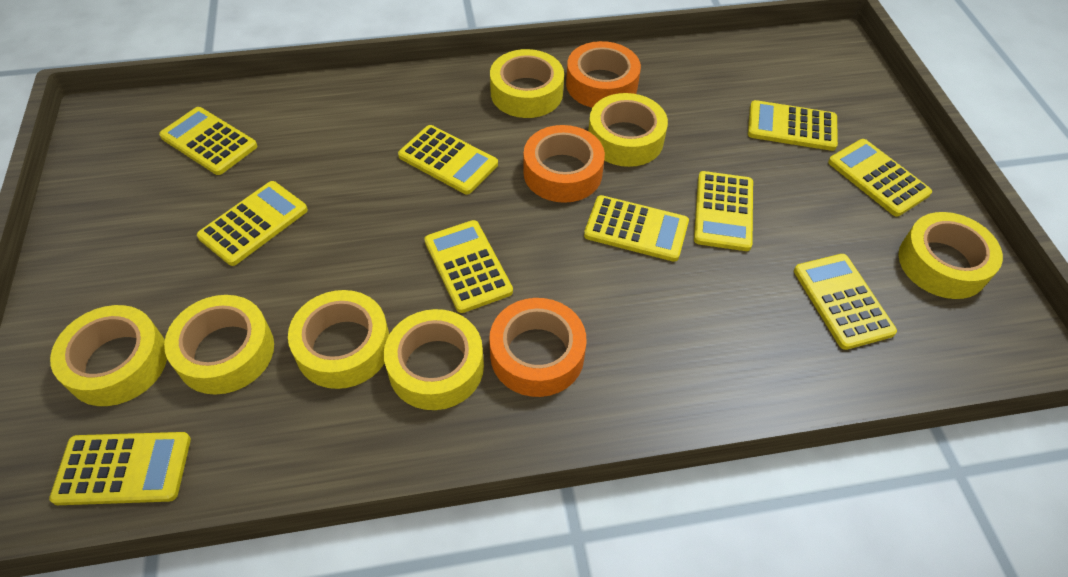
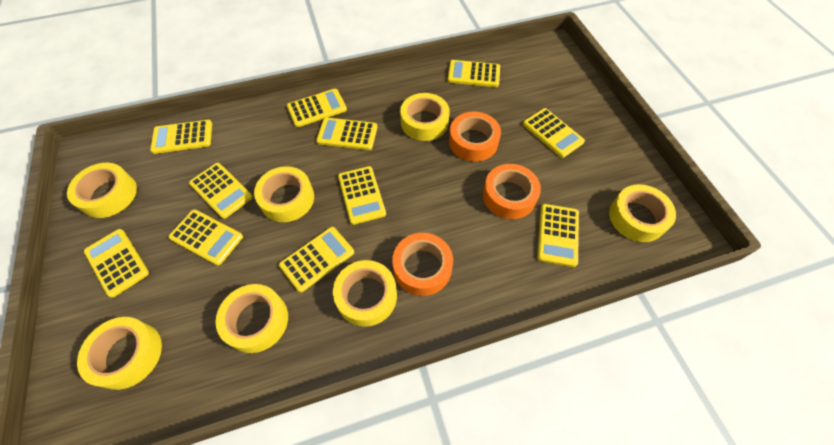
yellow calculator: 10 -> 11

